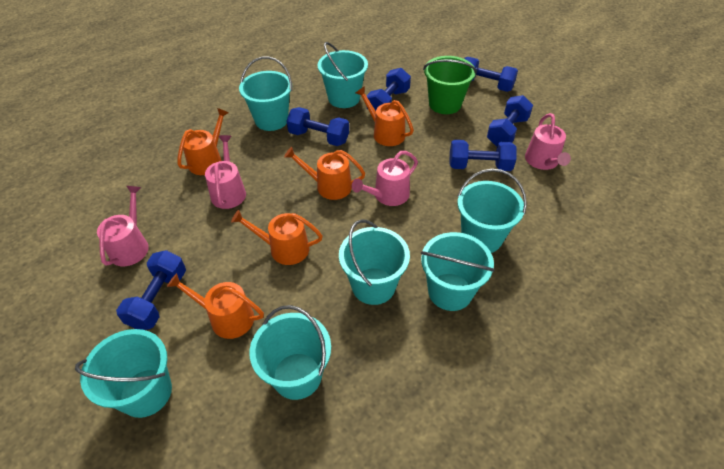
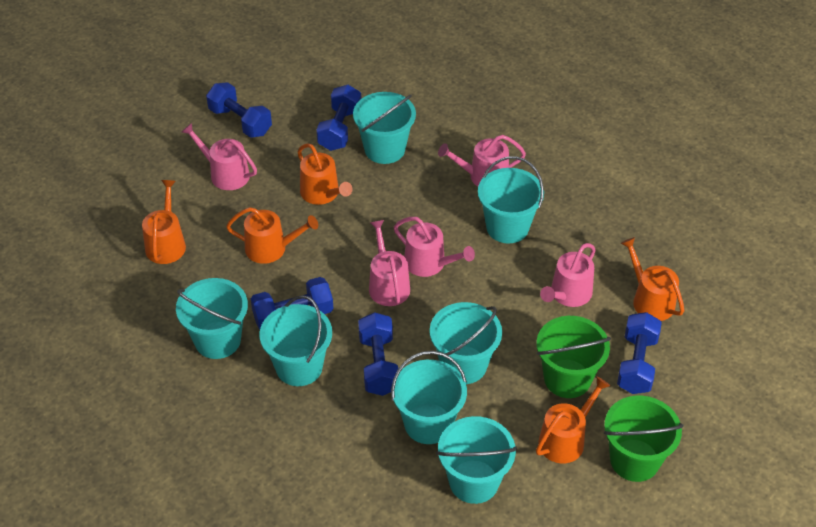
blue dumbbell: 6 -> 5
green bucket: 1 -> 2
pink watering can: 4 -> 5

